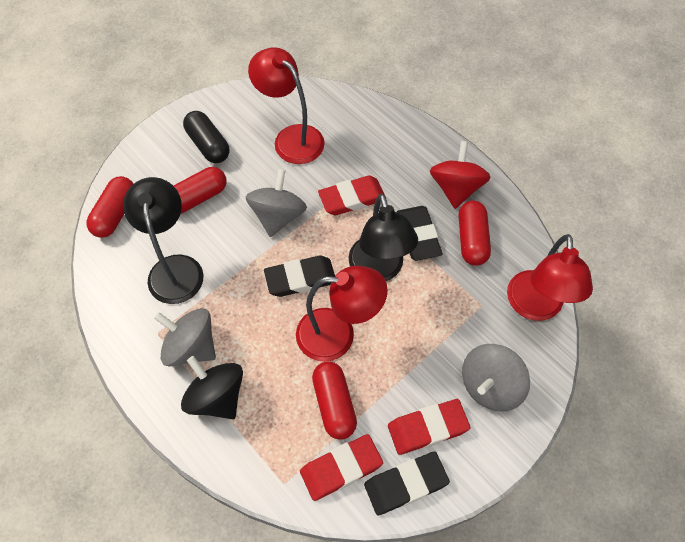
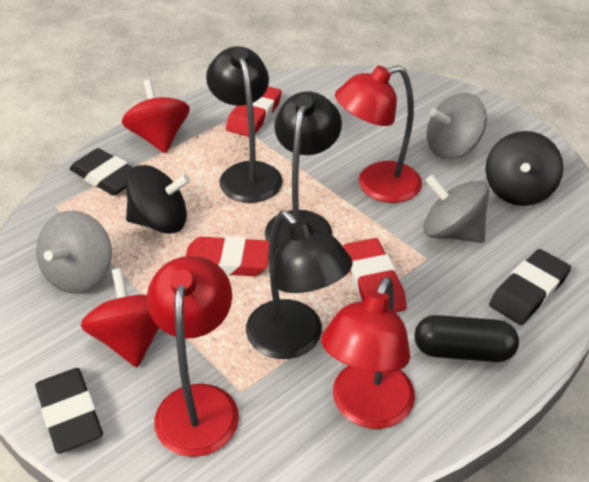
black lamp: 2 -> 3
black spinning top: 1 -> 2
red capsule: 4 -> 0
red spinning top: 1 -> 2

